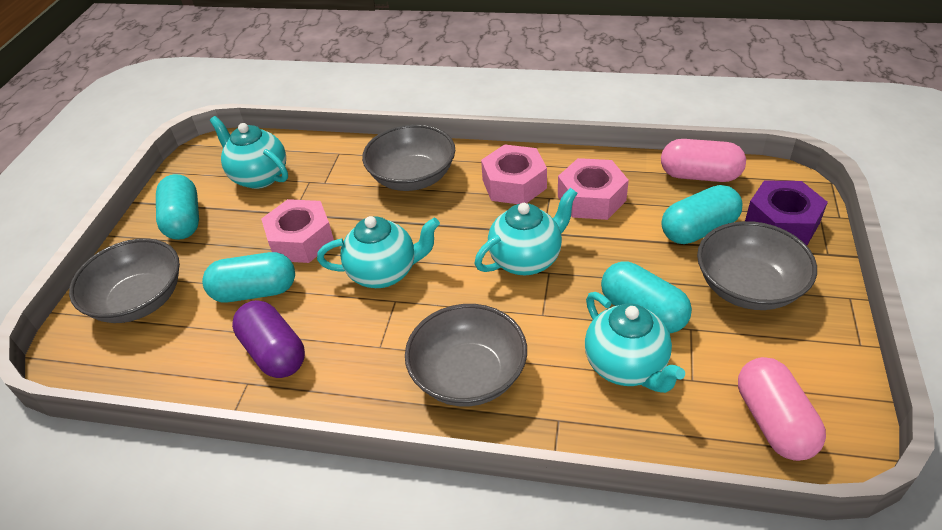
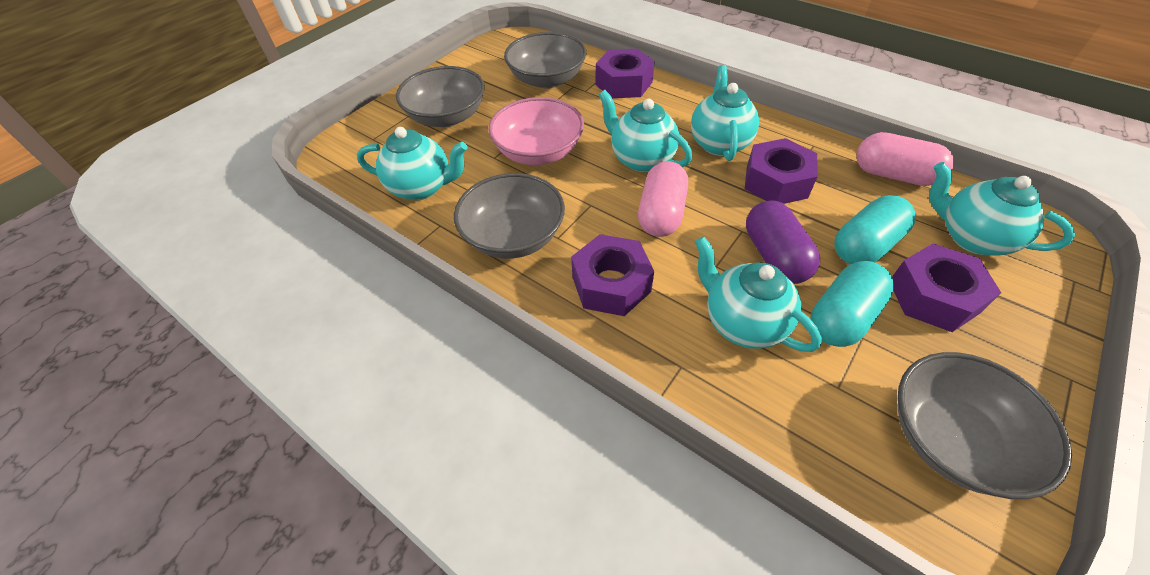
pink bowl: 0 -> 1
pink nut: 3 -> 0
purple nut: 1 -> 4
turquoise capsule: 4 -> 2
turquoise teapot: 4 -> 5

